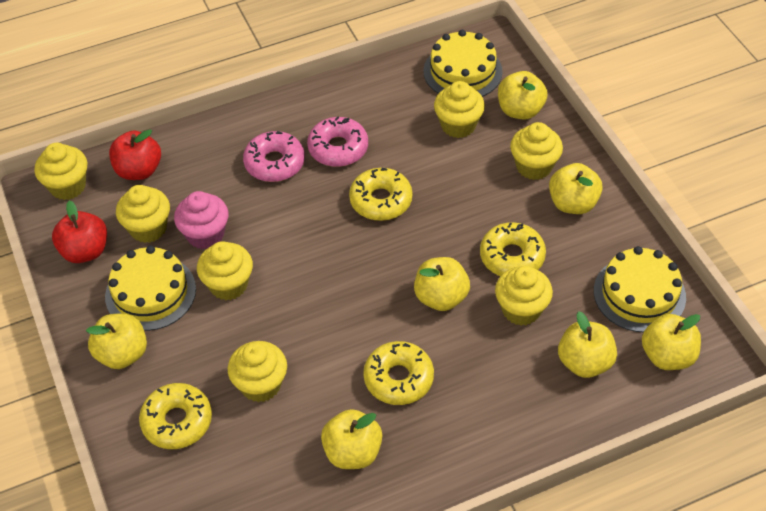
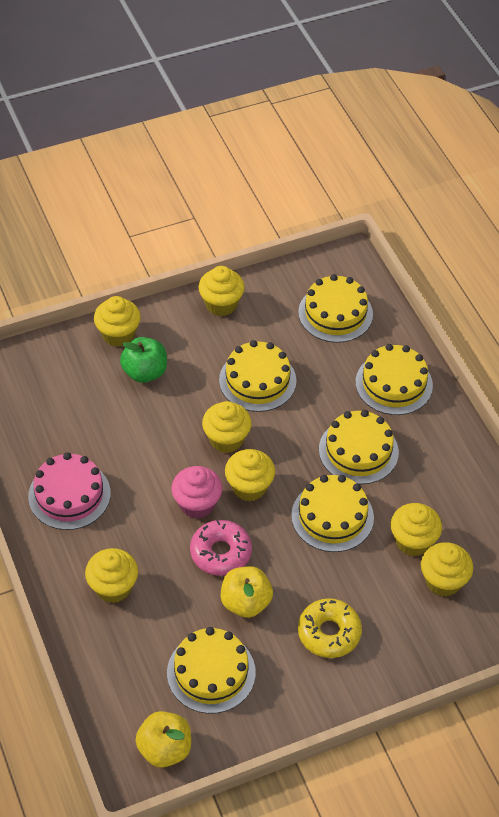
green apple: 0 -> 1
pink cake: 0 -> 1
pink donut: 2 -> 1
red apple: 2 -> 0
yellow apple: 7 -> 2
yellow cake: 3 -> 6
yellow donut: 4 -> 1

